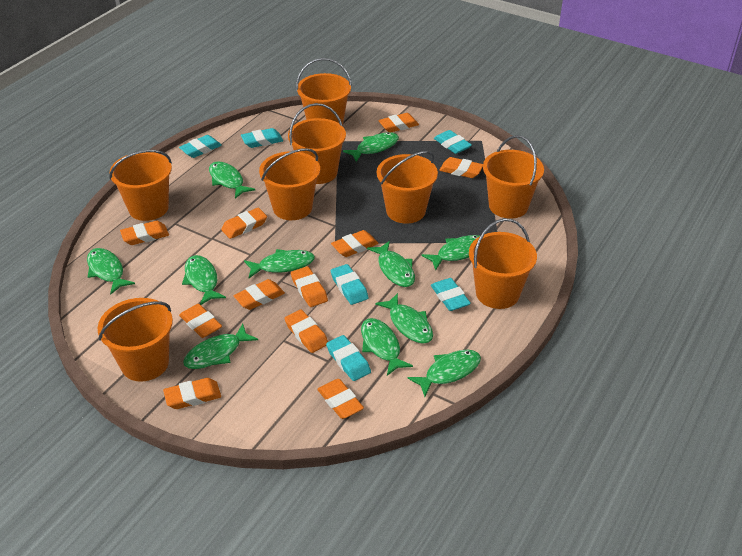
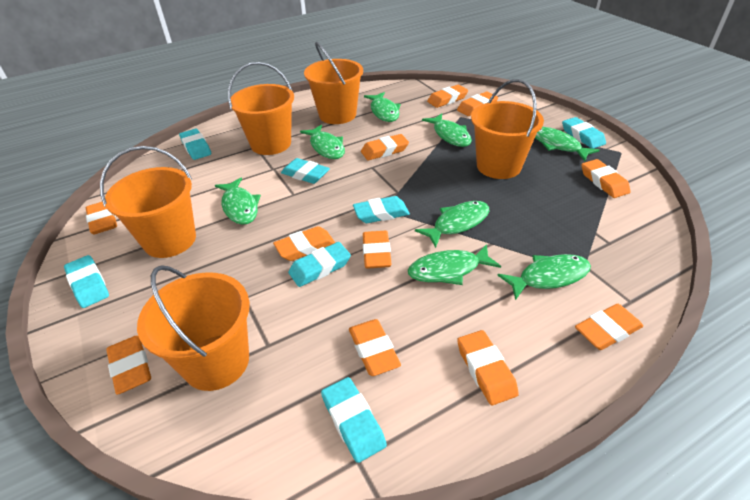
green fish: 11 -> 8
orange bucket: 8 -> 5
turquoise eraser: 6 -> 7

